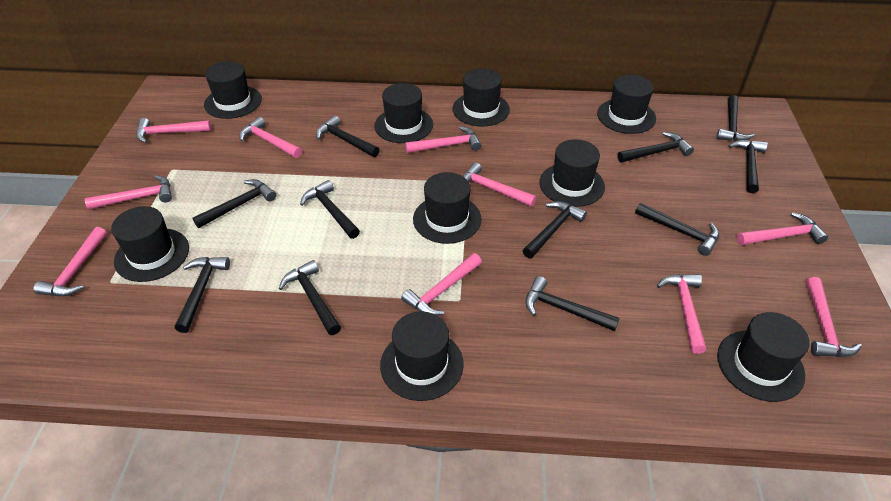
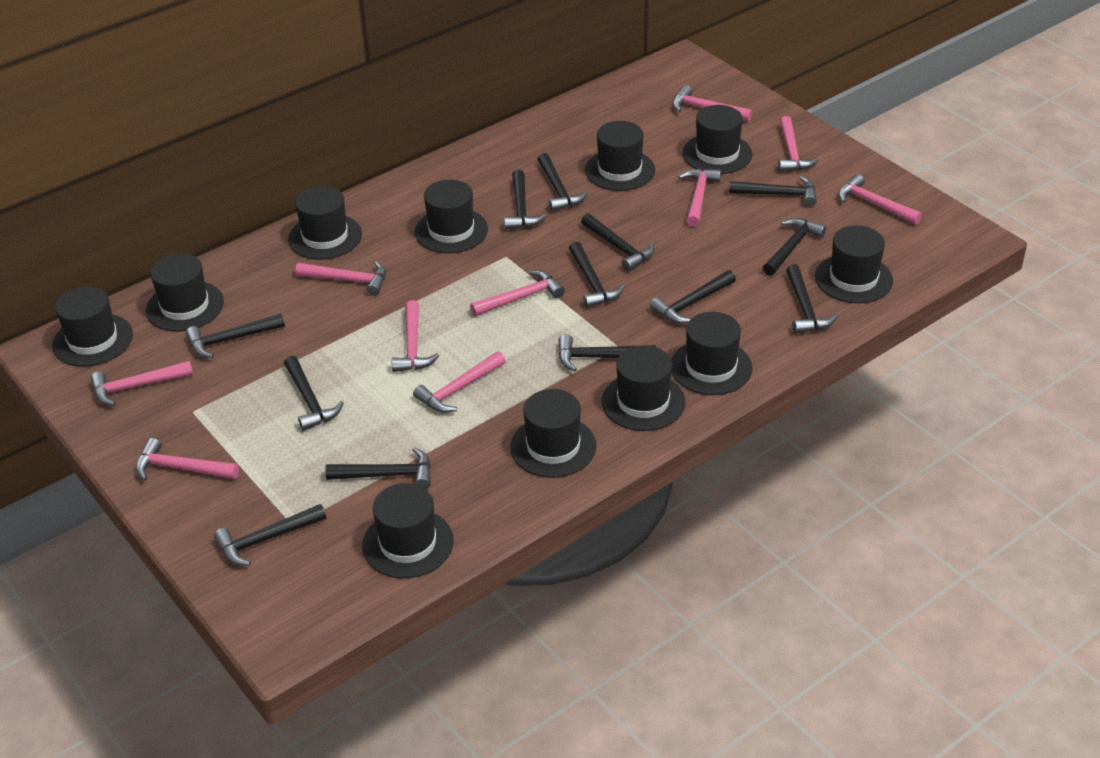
black hammer: 11 -> 13
black hat: 9 -> 11

